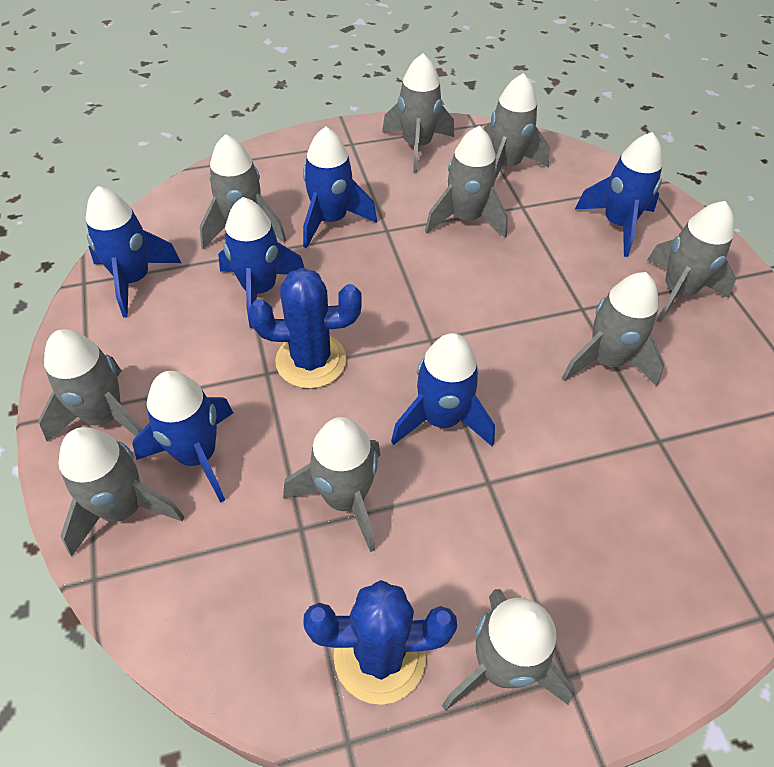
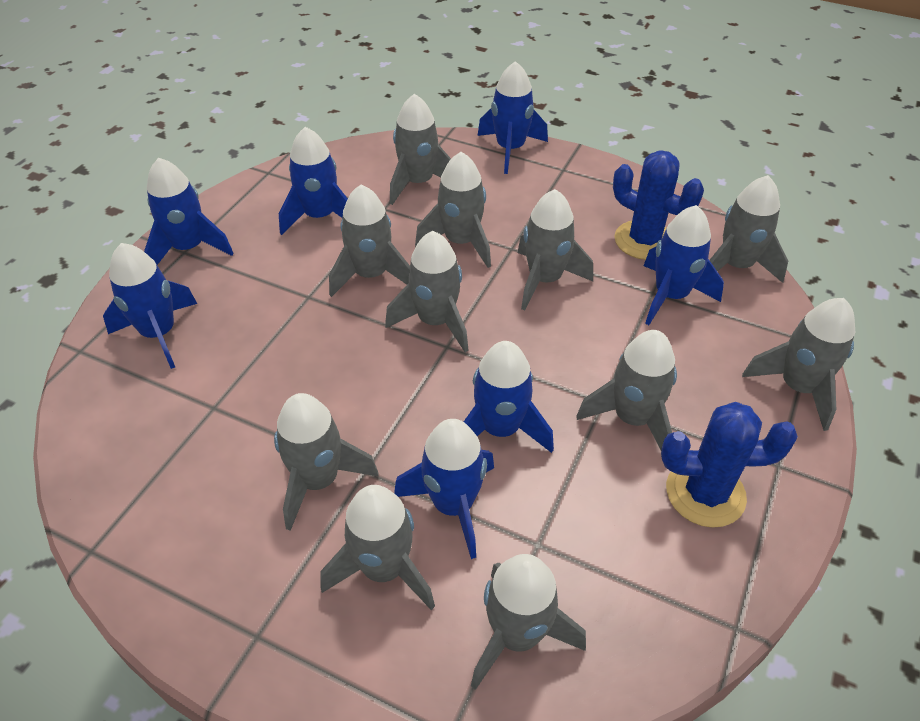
blue rocket: 6 -> 7
grey rocket: 10 -> 11

